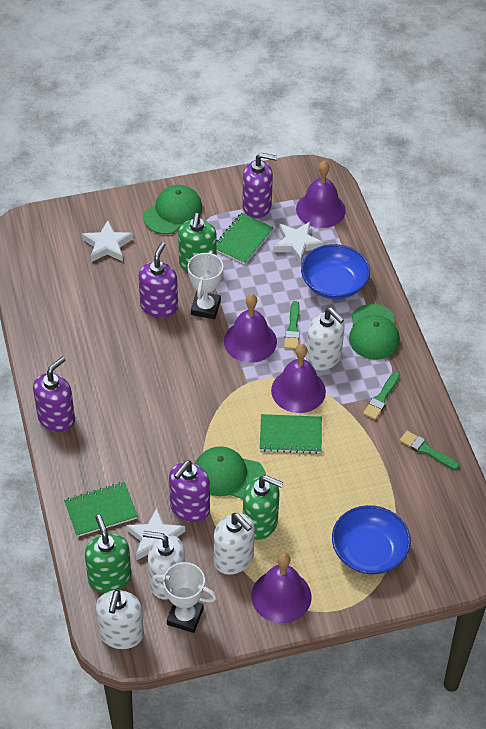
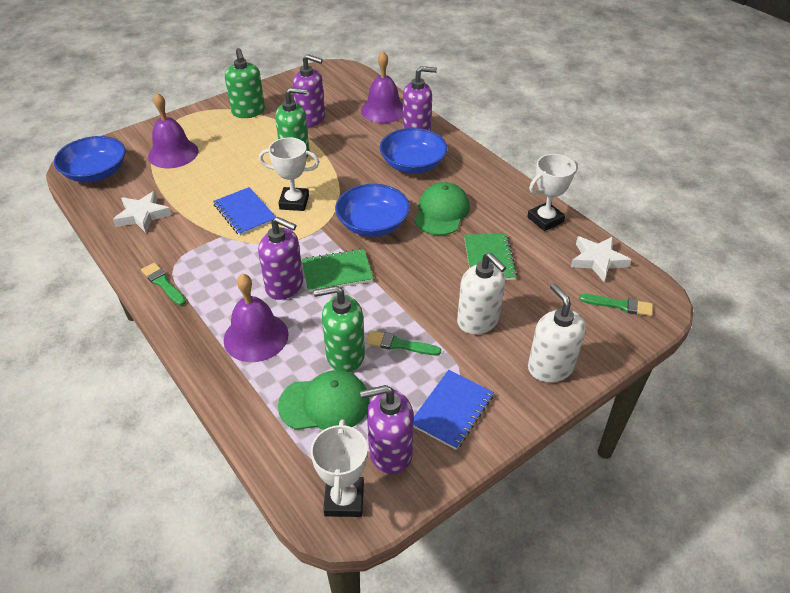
blue bowl: 2 -> 3
blue notebook: 0 -> 2
green cap: 3 -> 2
green notebook: 3 -> 2
purple bell: 4 -> 3
white soap dispenser: 4 -> 2
white star: 3 -> 2
white trophy: 2 -> 3

